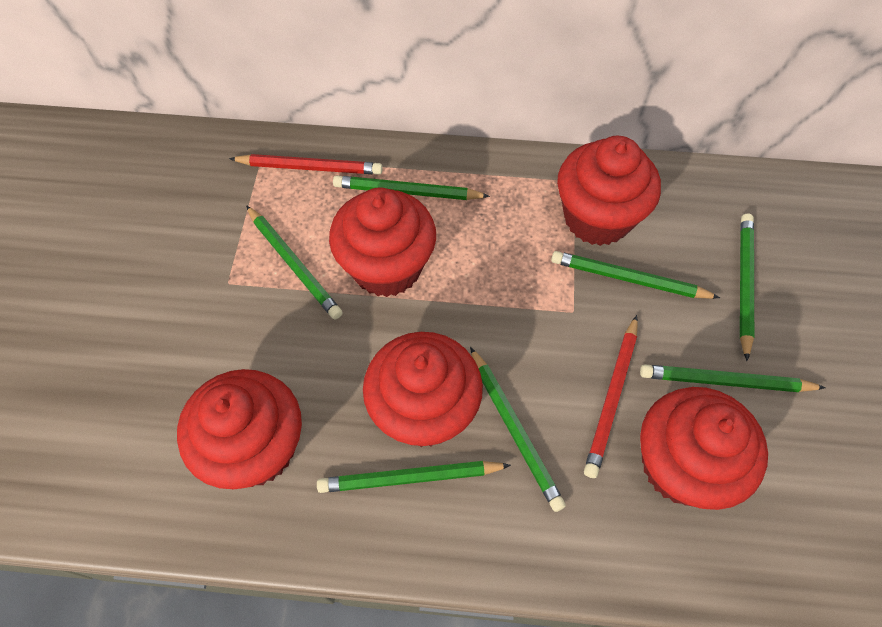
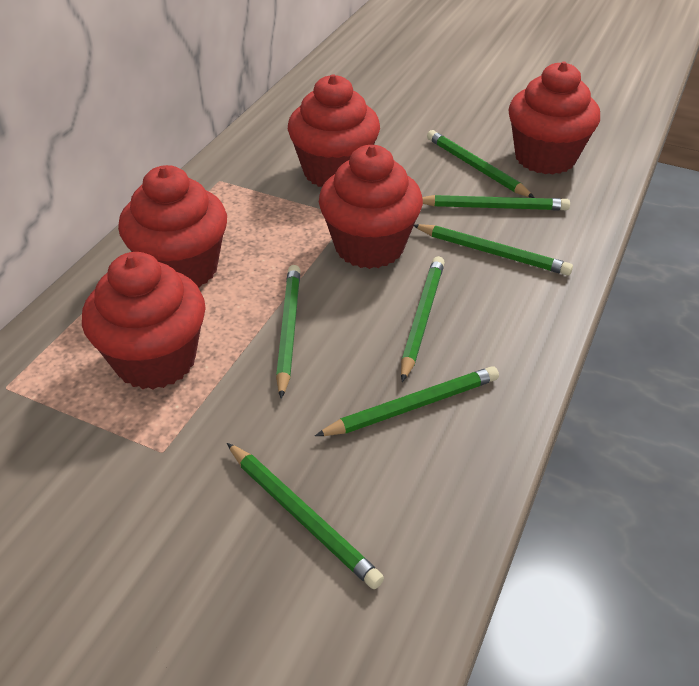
red pencil: 2 -> 0

